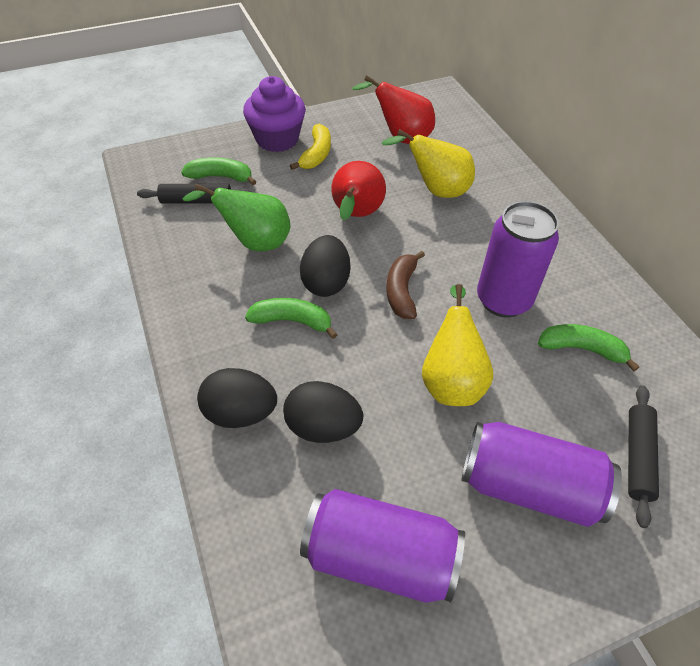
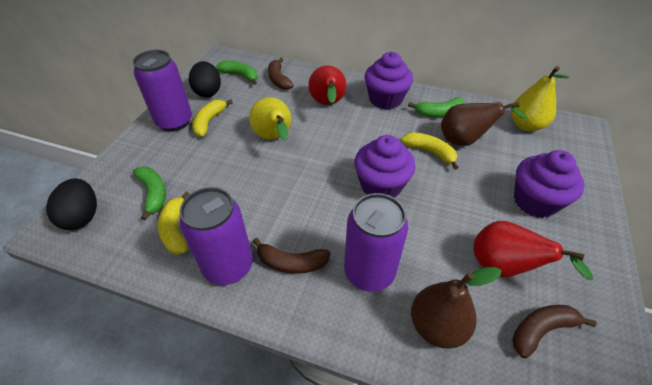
black egg: 3 -> 2
black rolling pin: 2 -> 0
brown banana: 1 -> 3
brown pear: 0 -> 2
green pear: 1 -> 0
purple cupcake: 1 -> 3
yellow banana: 1 -> 3

